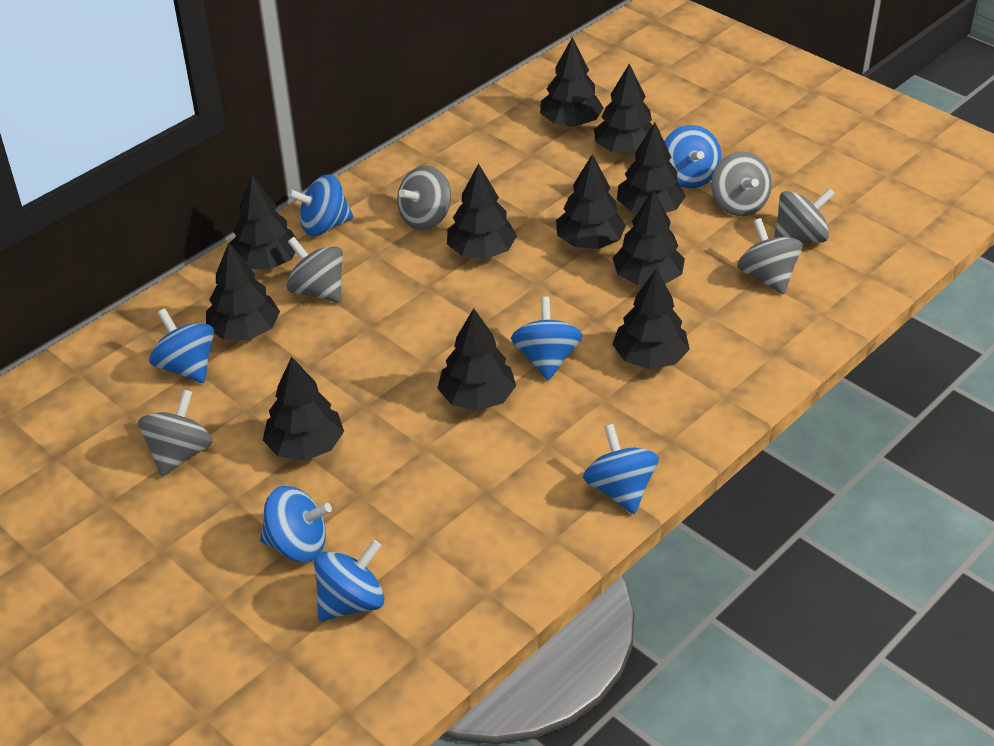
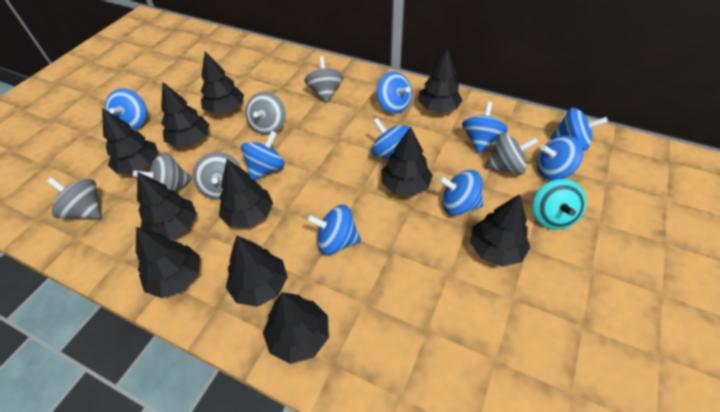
blue spinning top: 7 -> 9
turquoise spinning top: 0 -> 1

